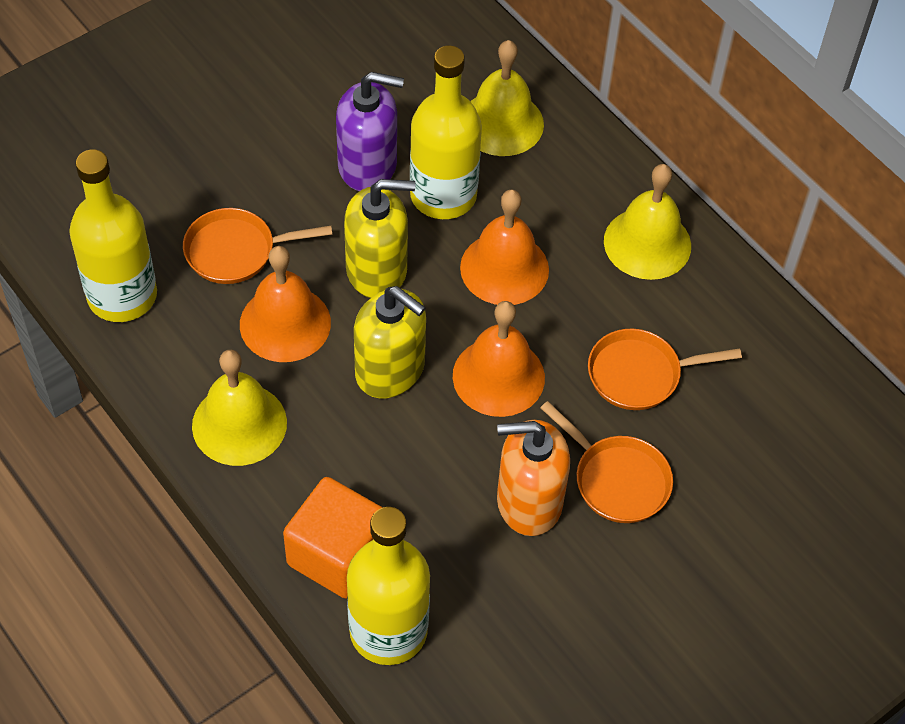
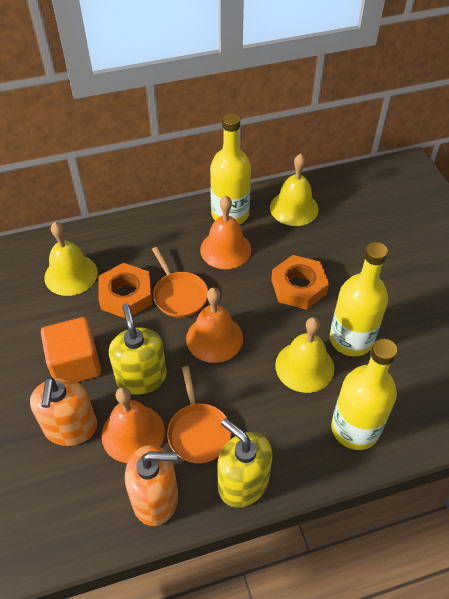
orange nut: 0 -> 2
orange pan: 3 -> 2
orange soap dispenser: 1 -> 2
purple soap dispenser: 1 -> 0

